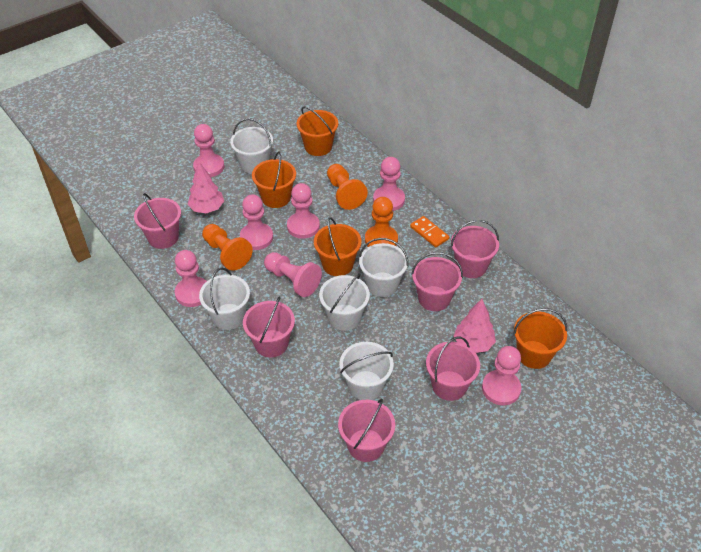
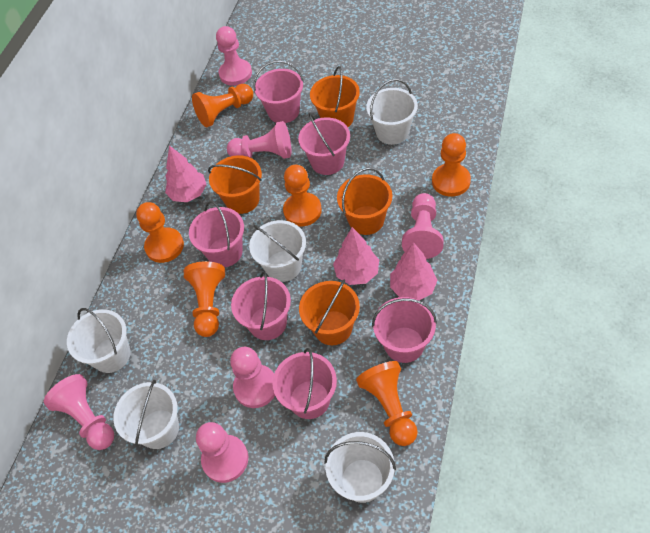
orange domino: 1 -> 0
orange pawn: 3 -> 6
pink pawn: 7 -> 6
pink tree: 2 -> 3

